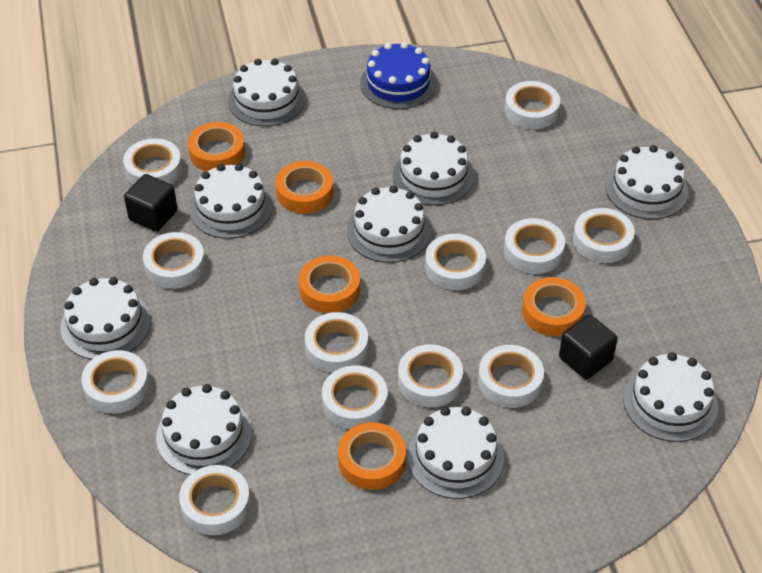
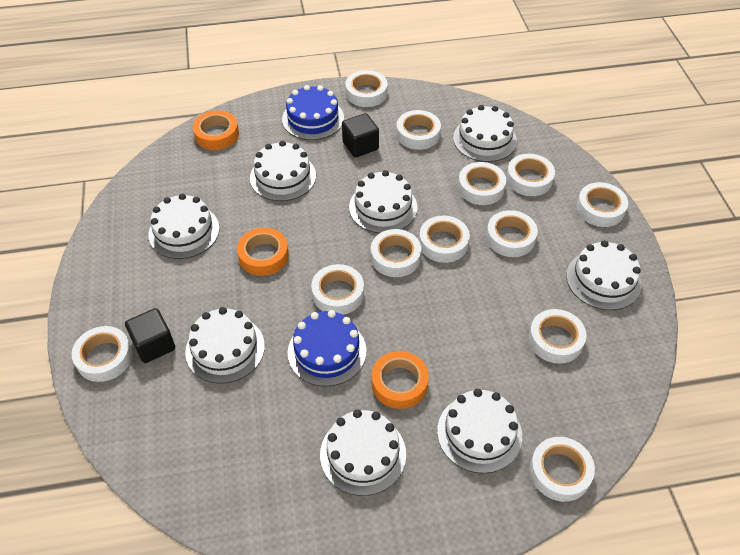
blue cake: 1 -> 2
orange tape: 5 -> 3
white cake: 9 -> 8

